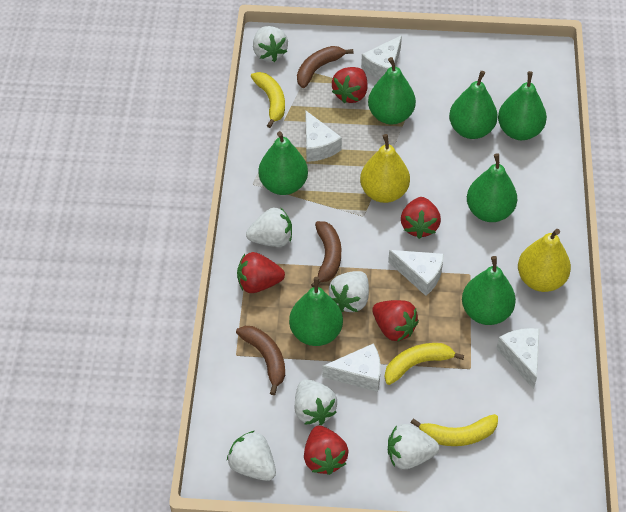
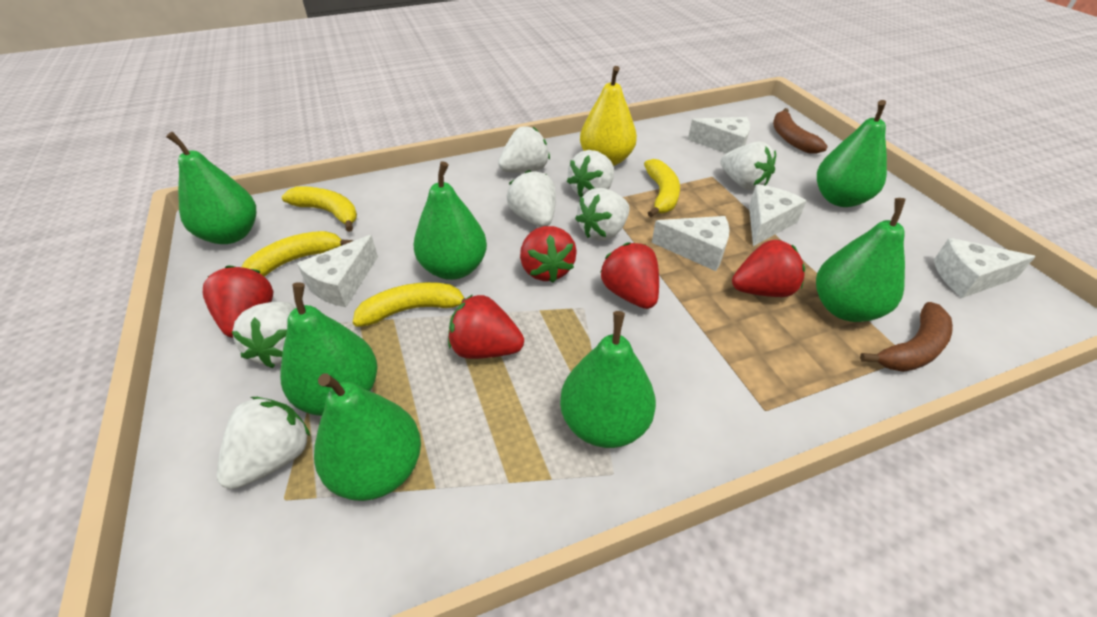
brown banana: 3 -> 2
white strawberry: 6 -> 7
yellow banana: 3 -> 4
yellow pear: 2 -> 1

